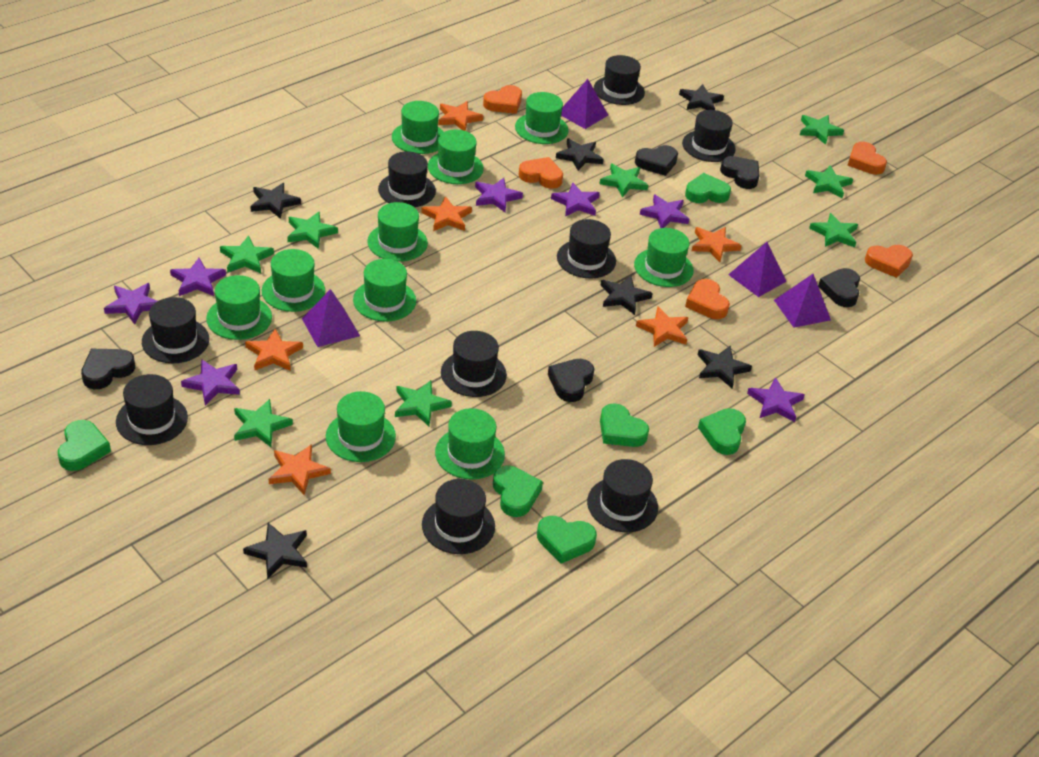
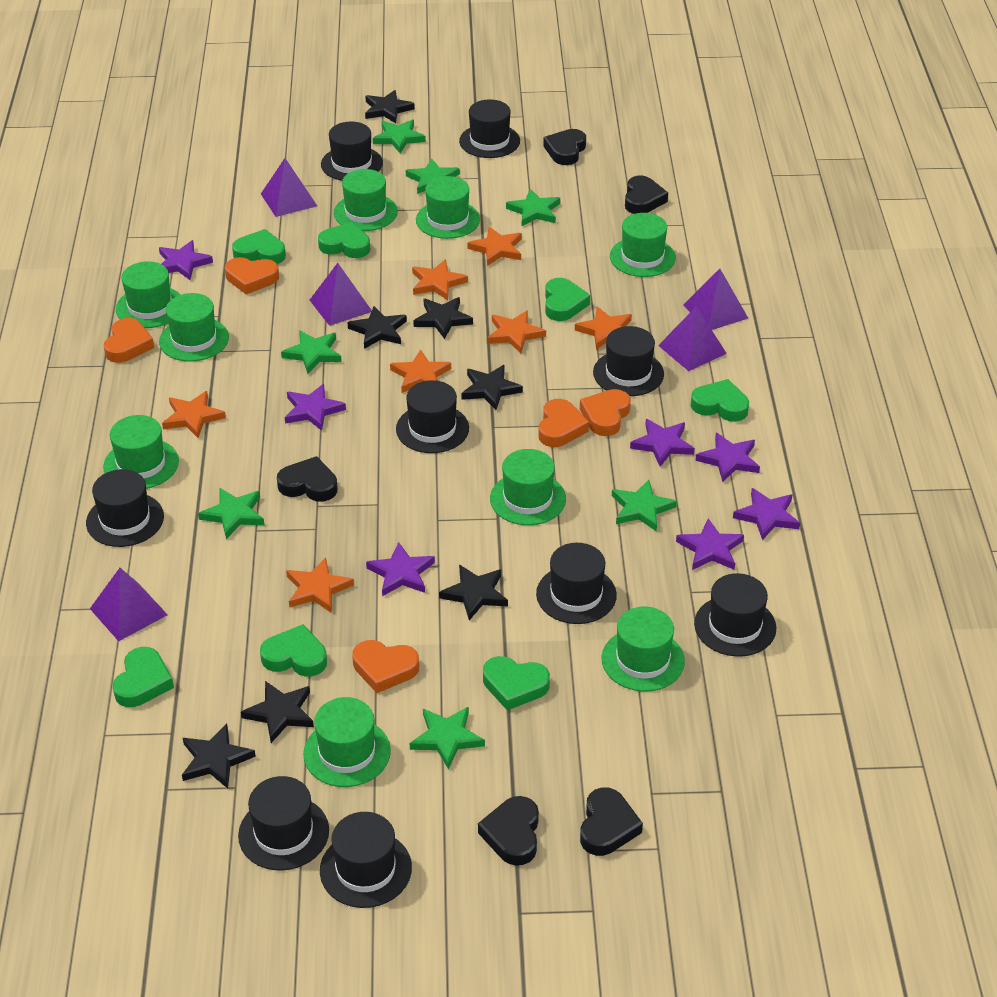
black star: 6 -> 7
green hat: 10 -> 9
green heart: 6 -> 7
green star: 8 -> 7
orange star: 6 -> 7
purple pyramid: 4 -> 5

